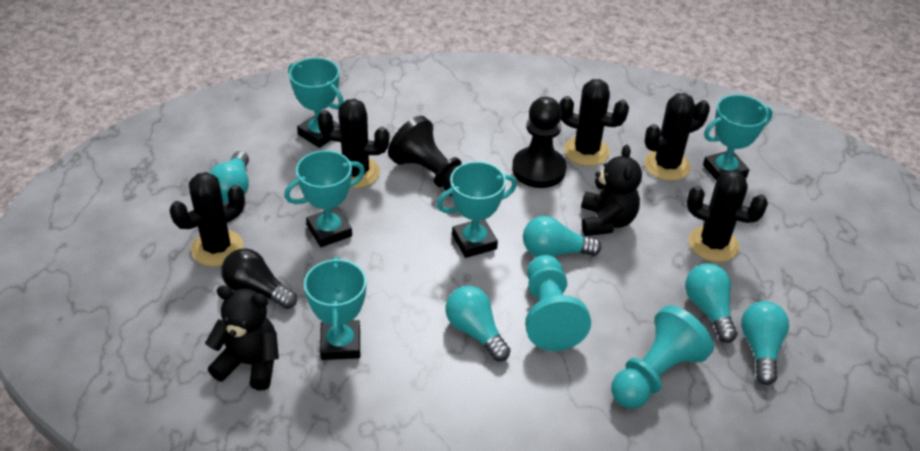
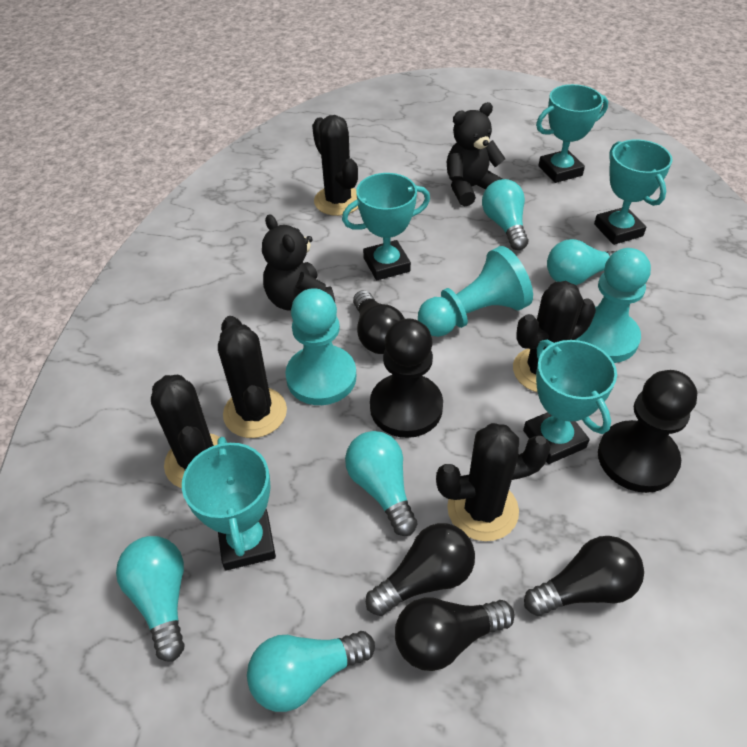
black light bulb: 1 -> 4
turquoise pawn: 2 -> 3

